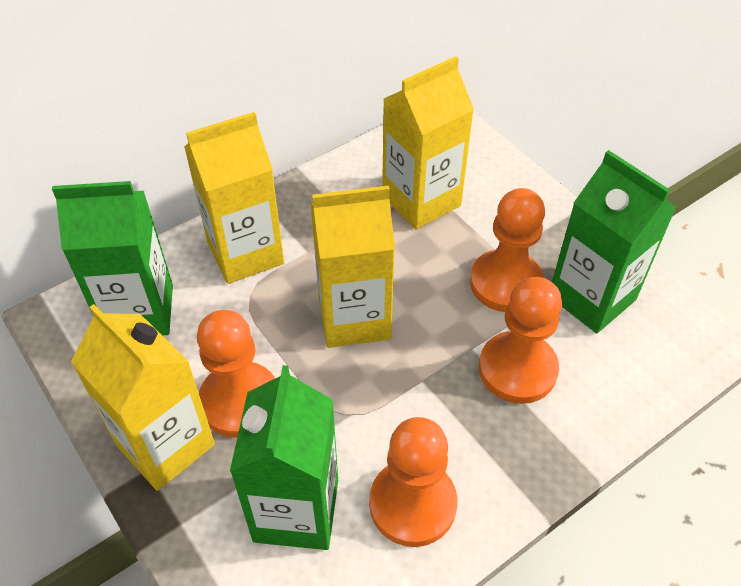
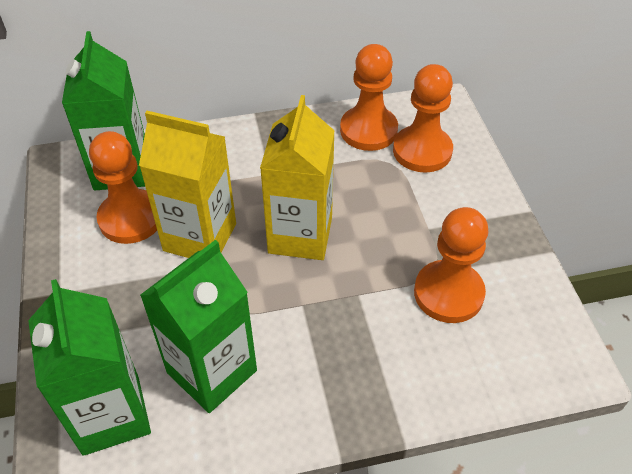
yellow carton: 4 -> 2

